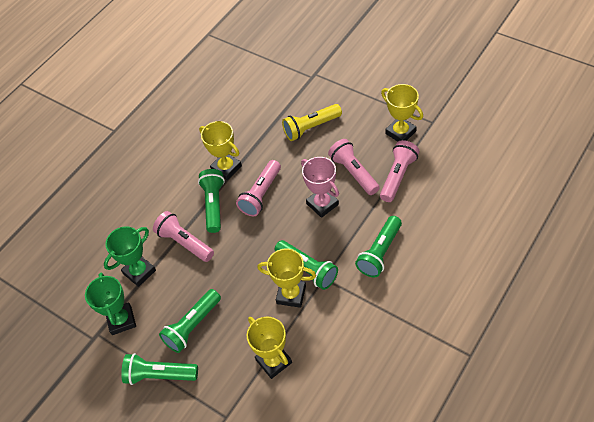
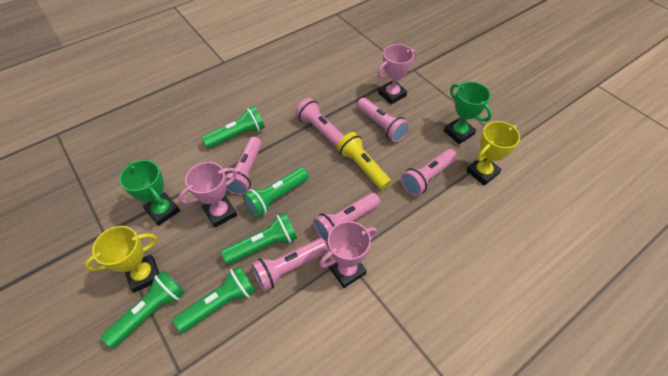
pink flashlight: 4 -> 6
pink trophy: 1 -> 3
yellow trophy: 4 -> 2

